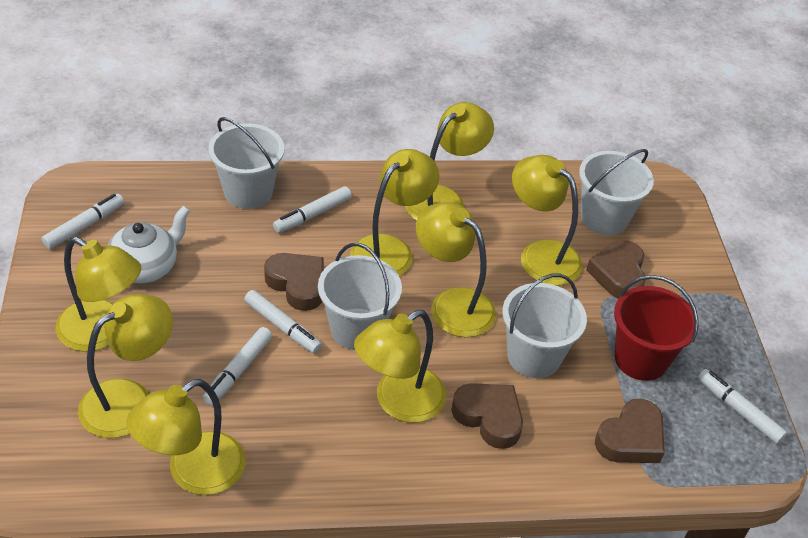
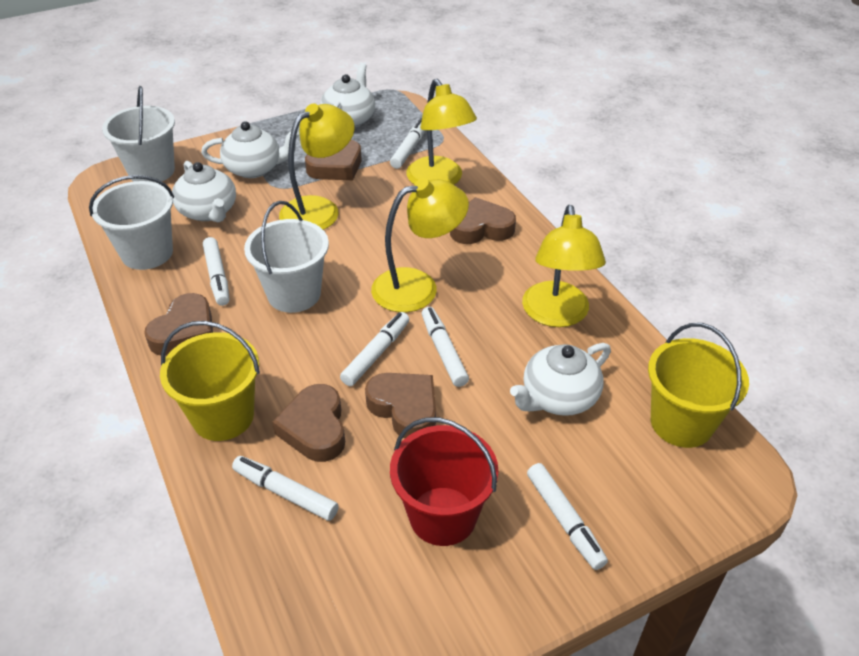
brown heart: 4 -> 5
white bucket: 4 -> 3
white marker: 5 -> 6
white teapot: 1 -> 4
yellow bucket: 0 -> 2
yellow lamp: 8 -> 4

